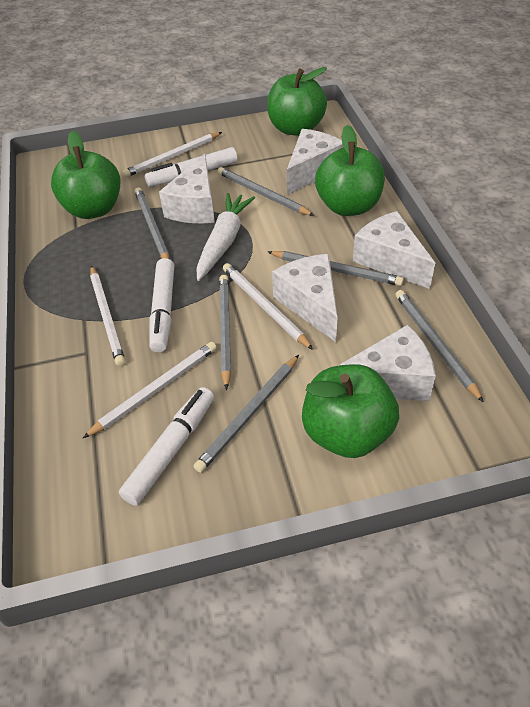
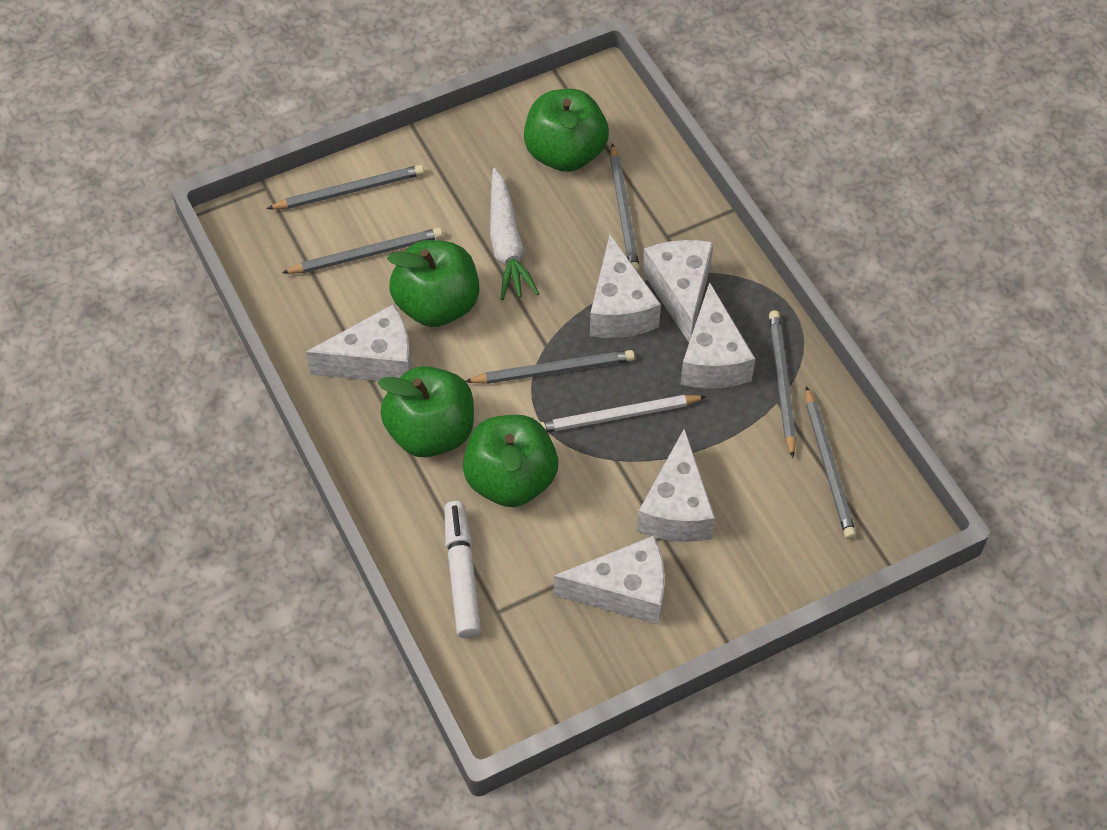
white cheese: 5 -> 6
white marker: 3 -> 1
white pencil: 4 -> 1

